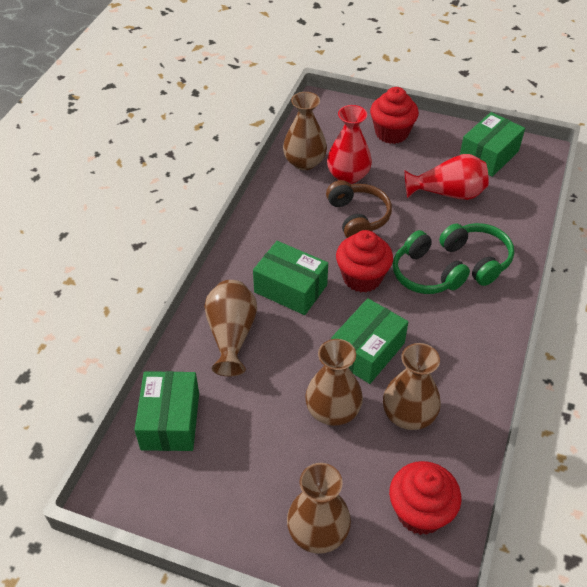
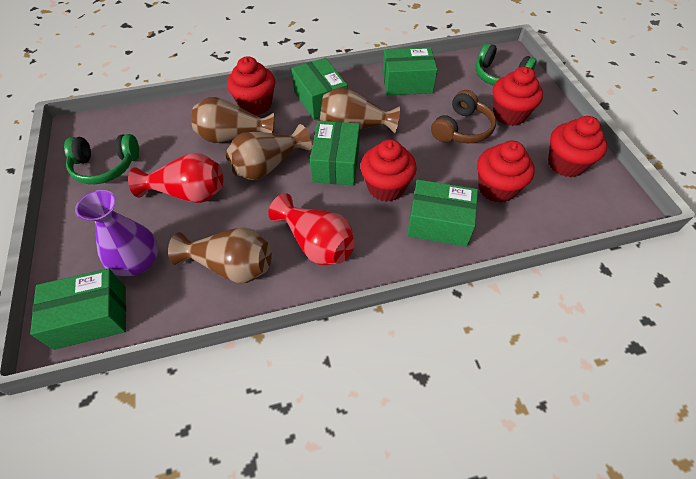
brown vase: 5 -> 4
green box: 4 -> 5
purple vase: 0 -> 1
red cupcake: 3 -> 5

